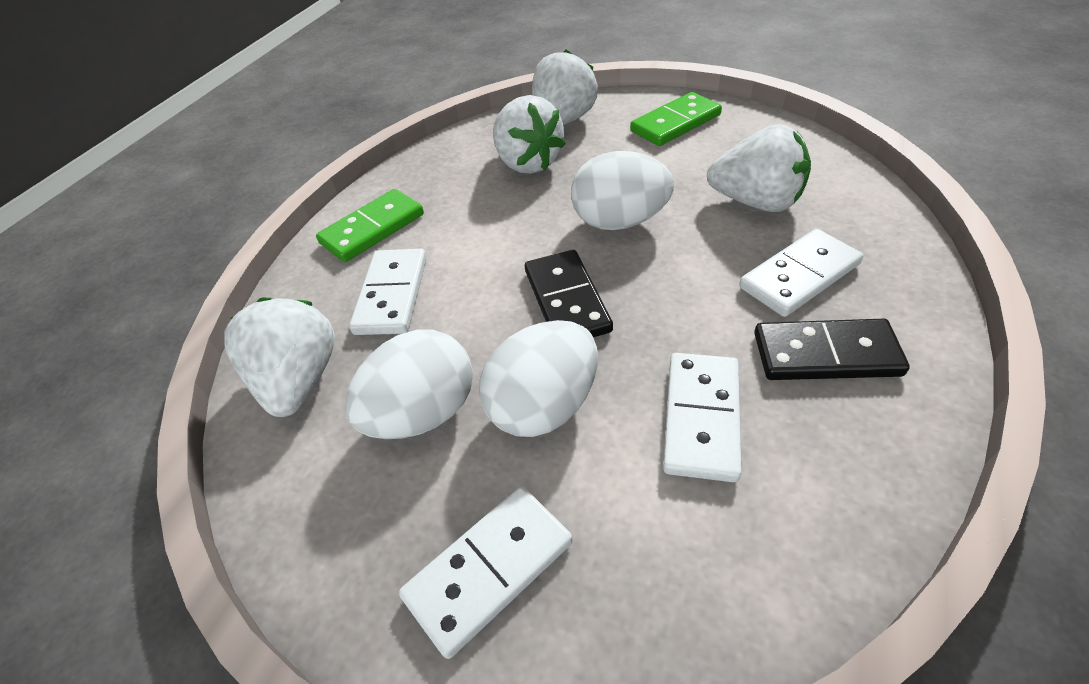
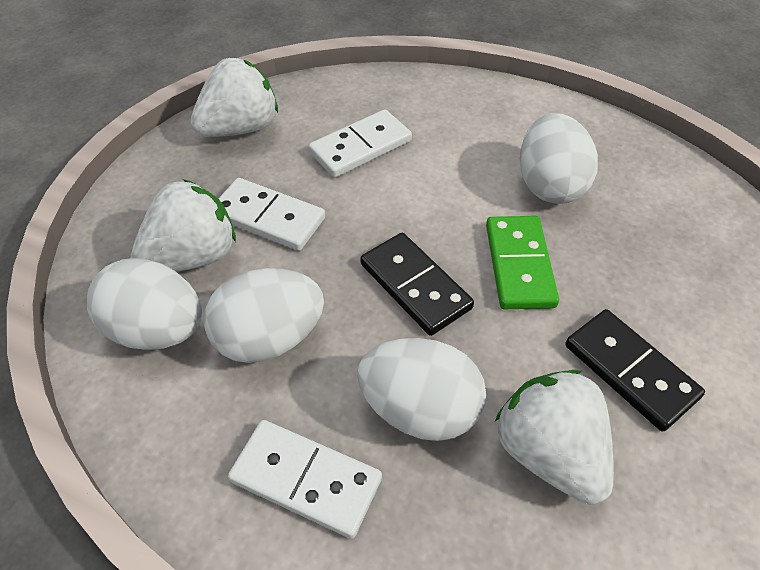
green domino: 2 -> 1
white domino: 4 -> 3
white egg: 3 -> 4
white strawberry: 4 -> 3

